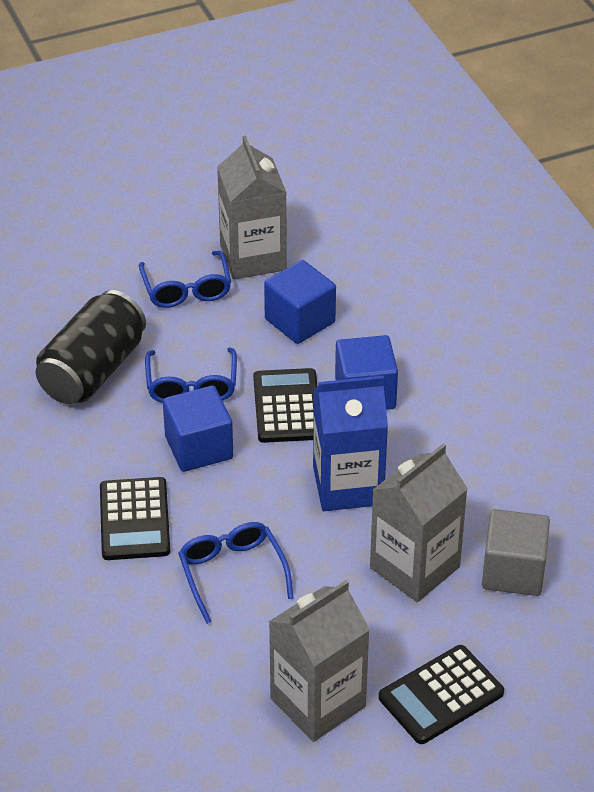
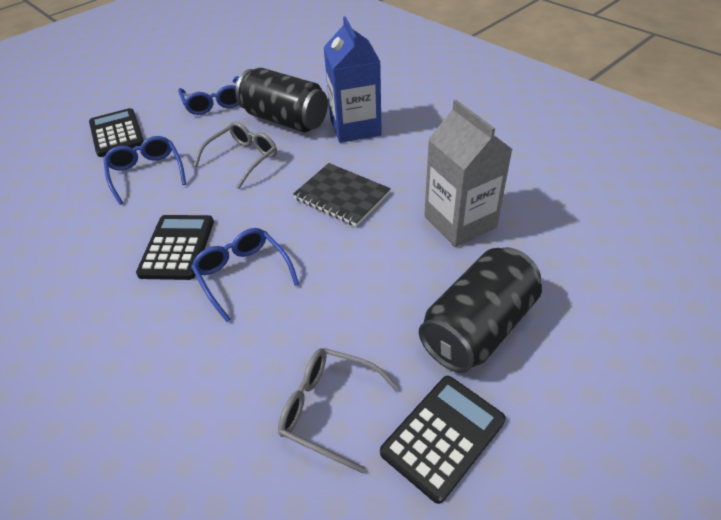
black can: 1 -> 2
black notebook: 0 -> 1
blue cube: 3 -> 0
grey carton: 3 -> 1
grey cube: 1 -> 0
grey glasses: 0 -> 2

